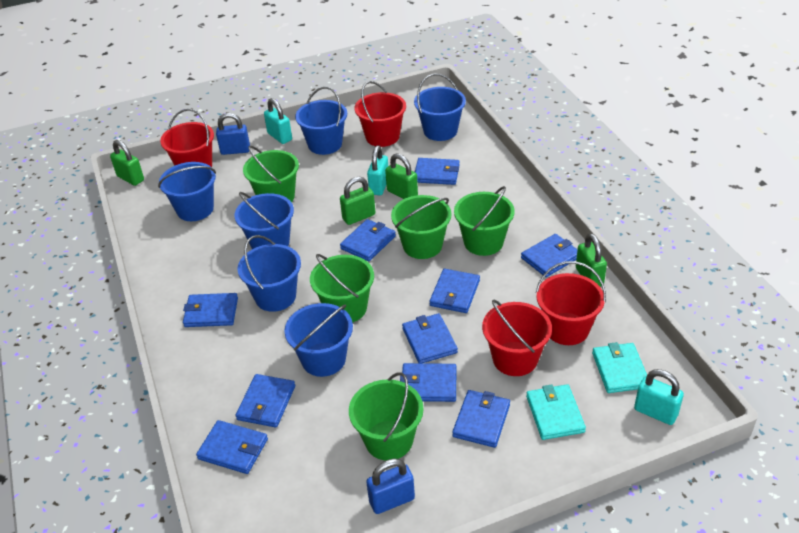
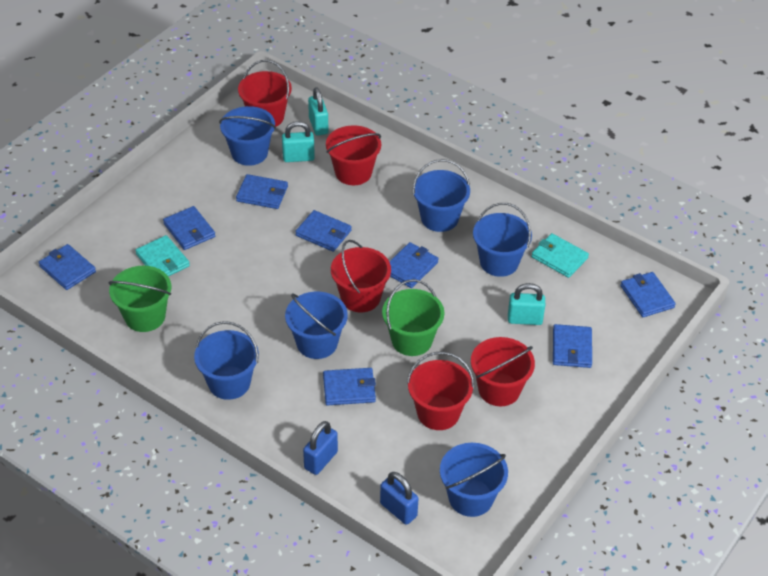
blue wallet: 10 -> 8
green bucket: 5 -> 2
green padlock: 4 -> 0
red bucket: 4 -> 5

